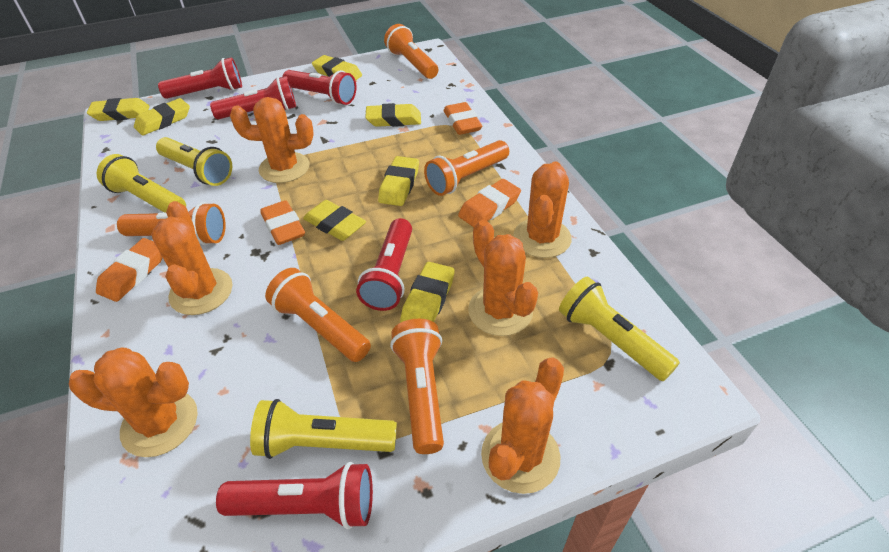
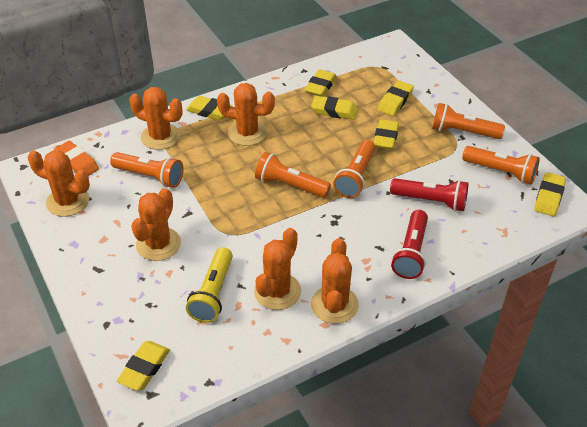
orange eraser: 4 -> 1
red flashlight: 5 -> 2
yellow flashlight: 4 -> 1

